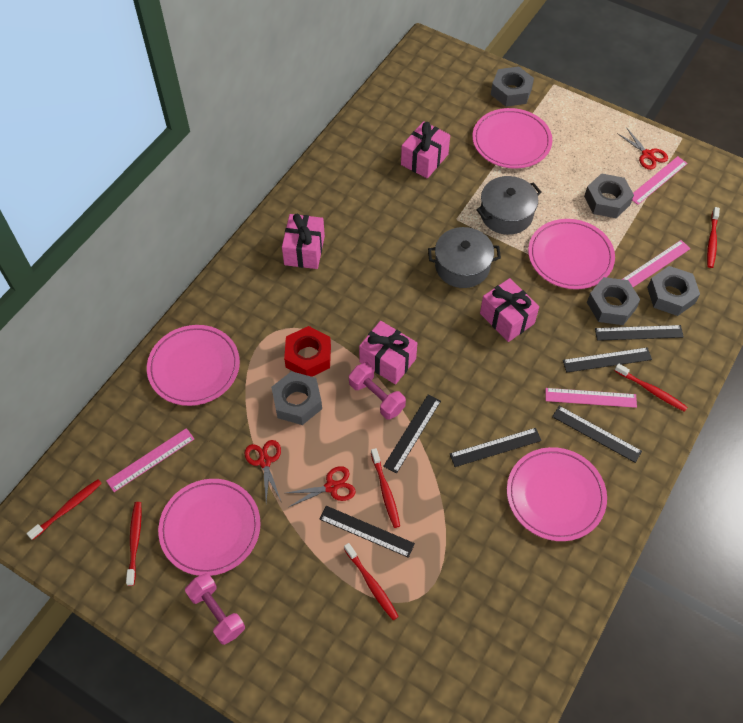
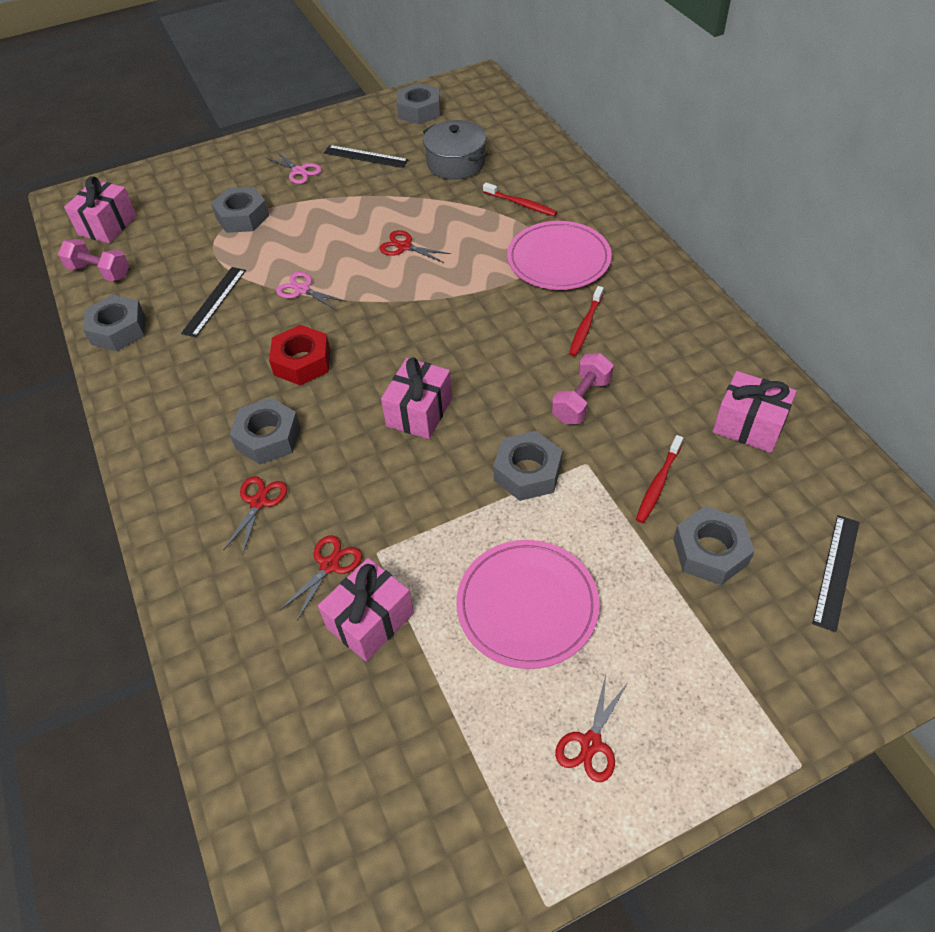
black ruler: 6 -> 3
grey nut: 5 -> 6
grey pot: 2 -> 1
pink plate: 5 -> 2
pink ruler: 4 -> 0
pink scissors: 0 -> 2
red scissors: 3 -> 4
red toothbrush: 6 -> 3

